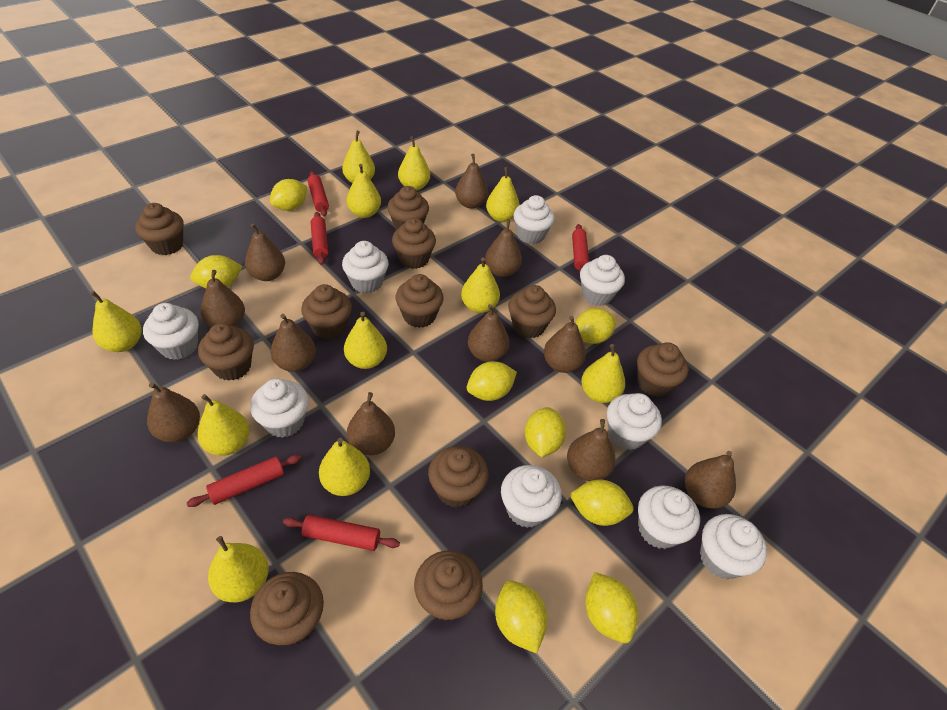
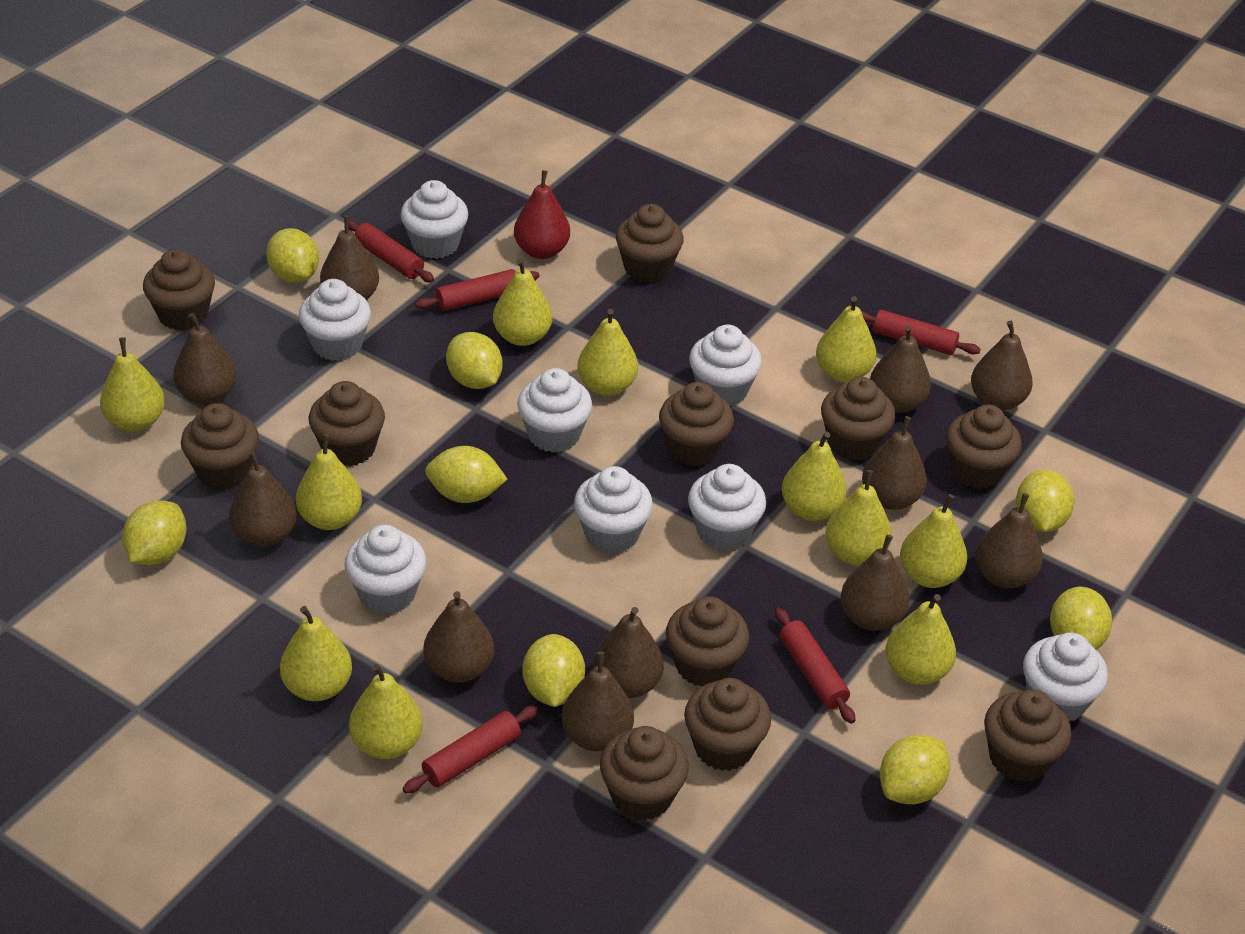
red pear: 0 -> 1
white cupcake: 9 -> 8

